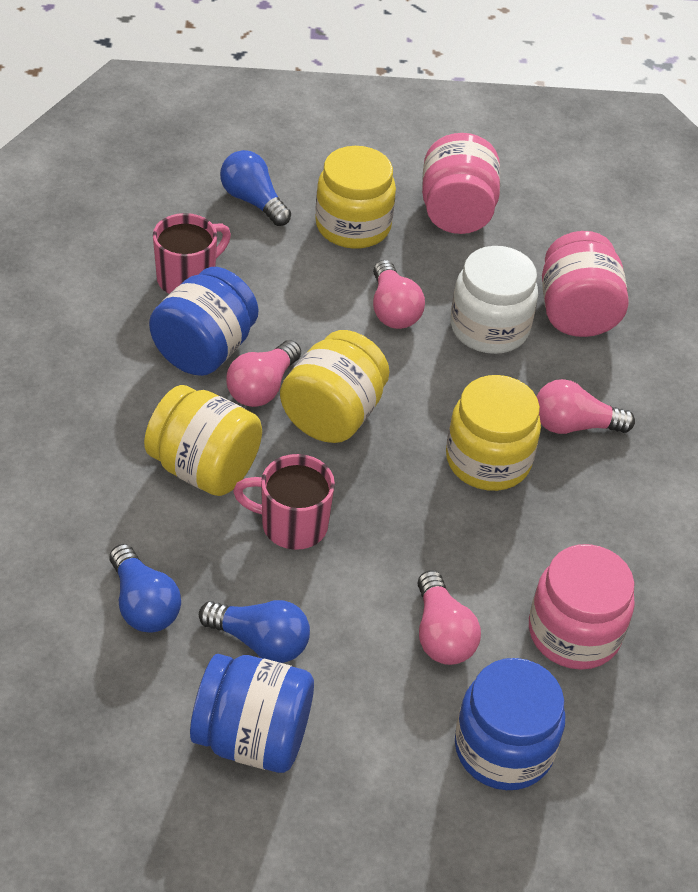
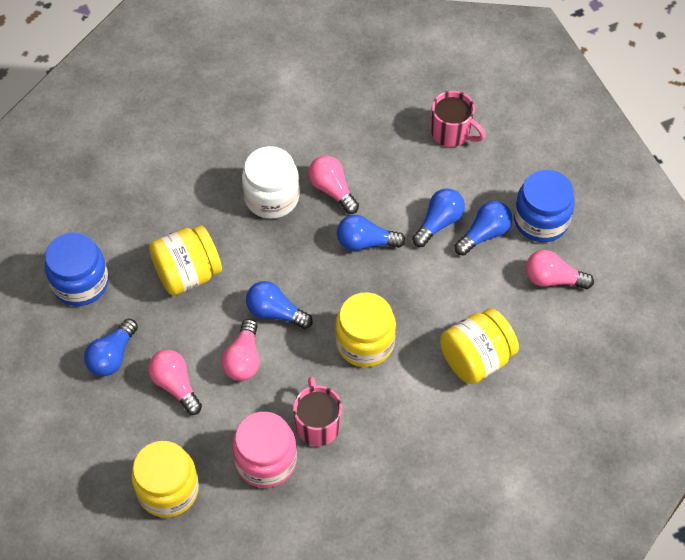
blue jar: 3 -> 2
blue light bulb: 3 -> 5
pink jar: 3 -> 1

